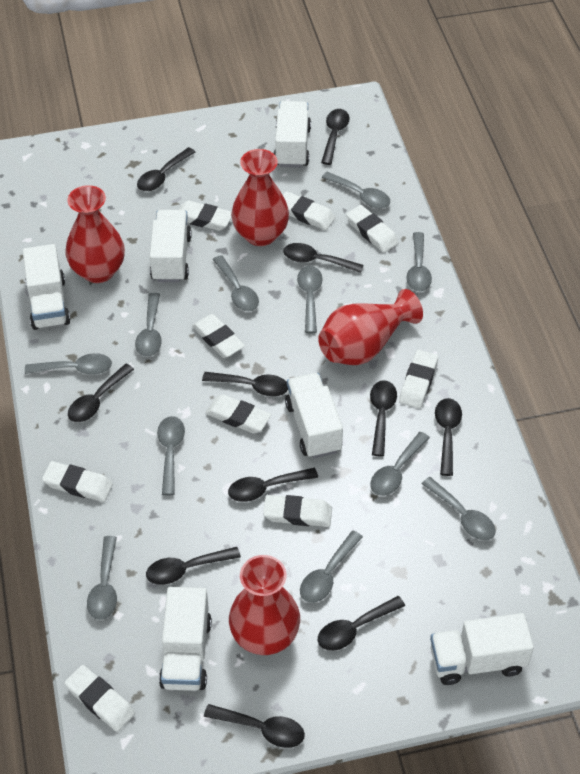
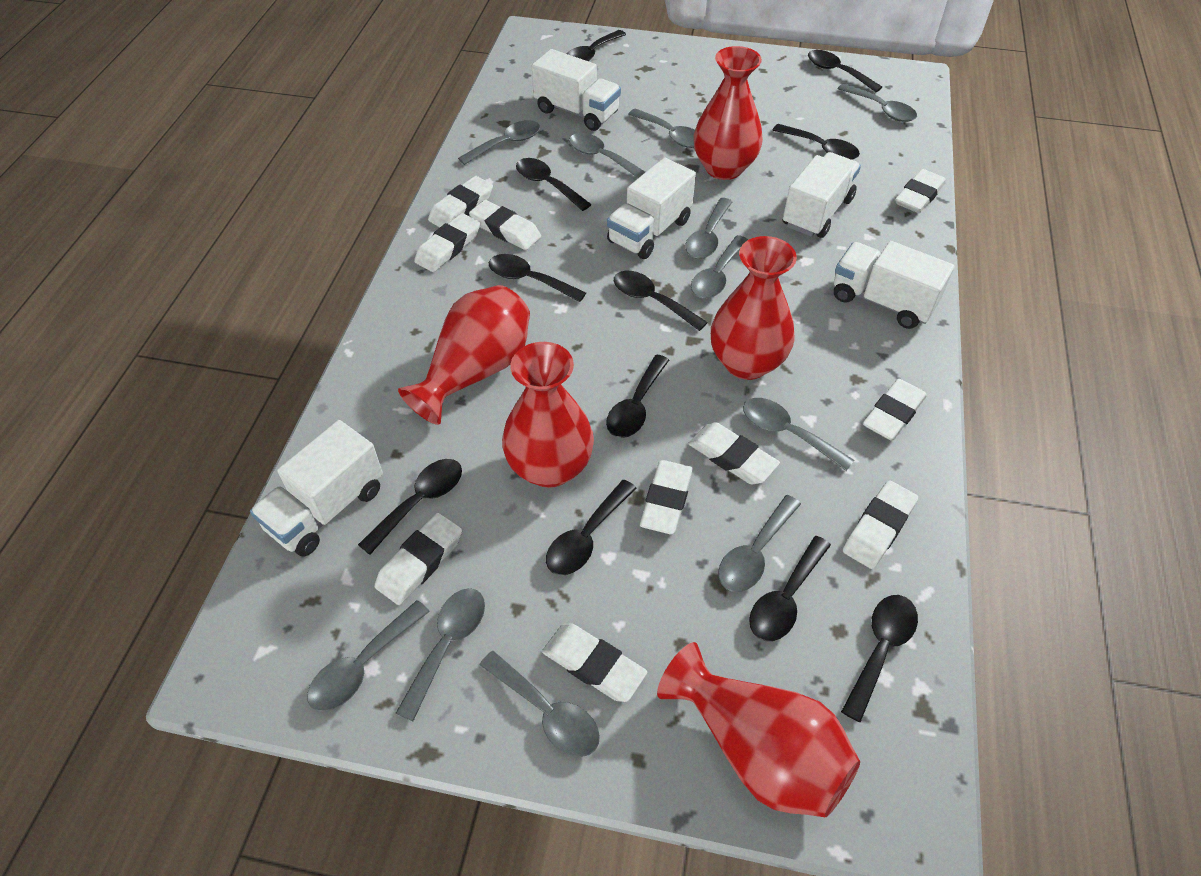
red vase: 4 -> 5
white eraser: 9 -> 10
white truck: 6 -> 5

